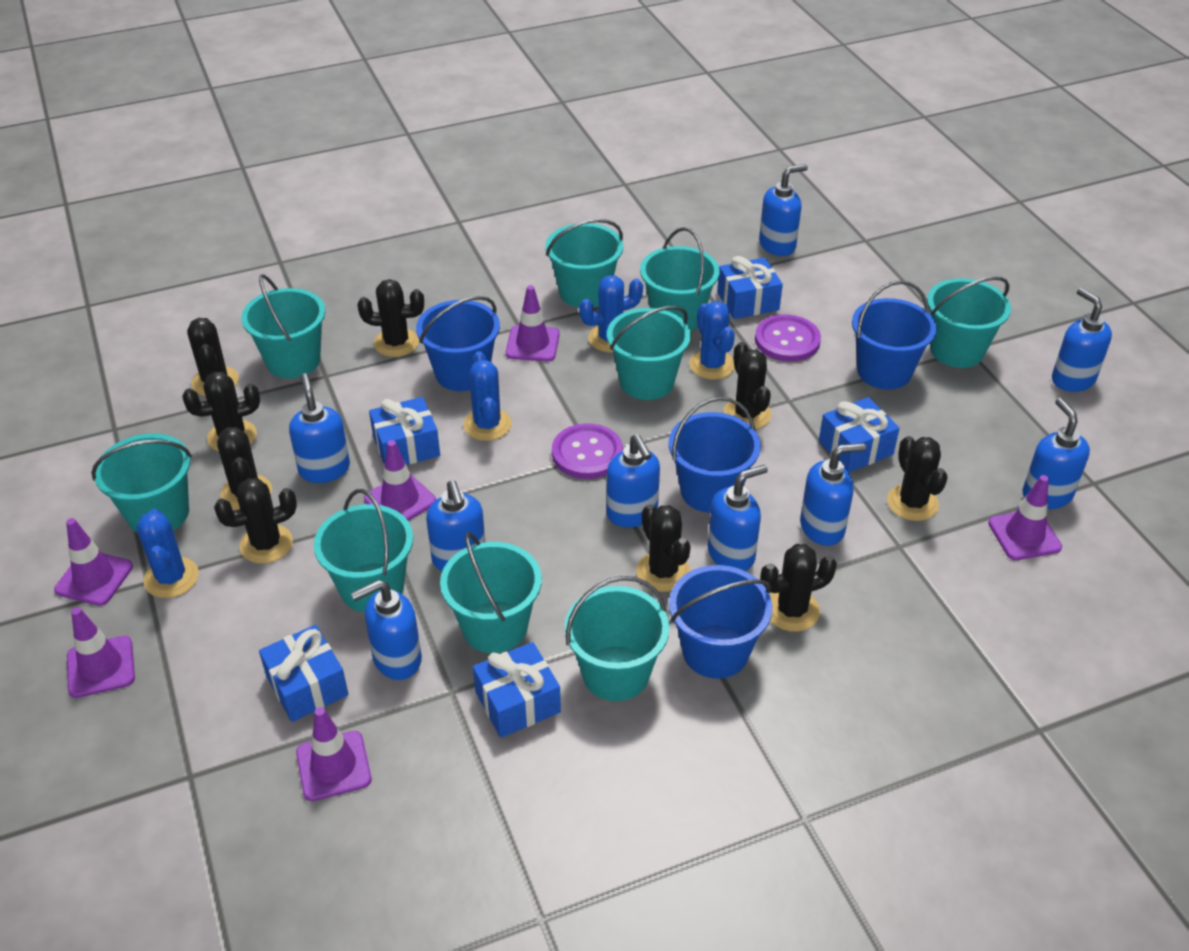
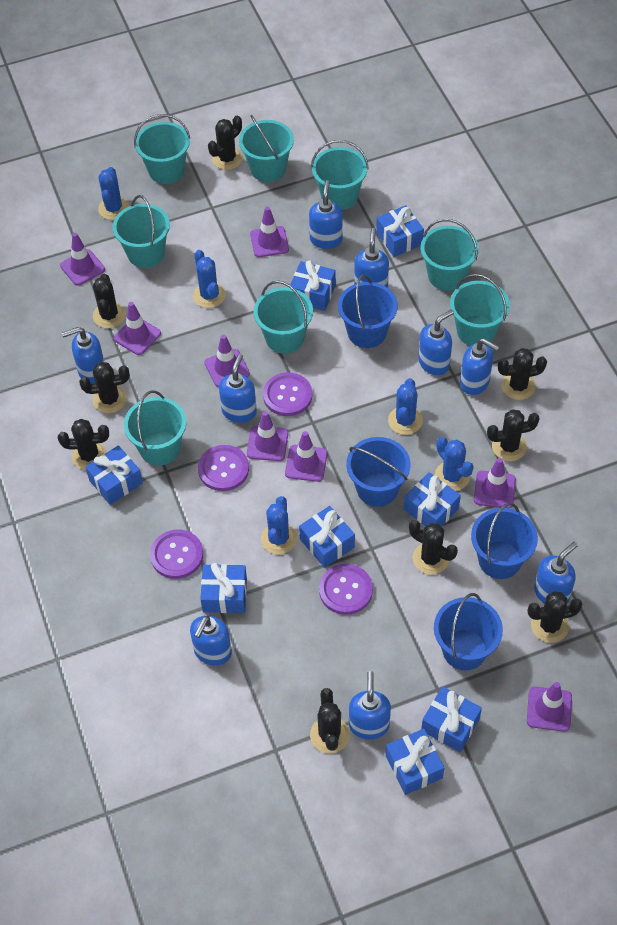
blue cactus: 4 -> 5
blue gift: 5 -> 8
purple button: 2 -> 4
purple traffic cone: 6 -> 8
turquoise bucket: 9 -> 8

